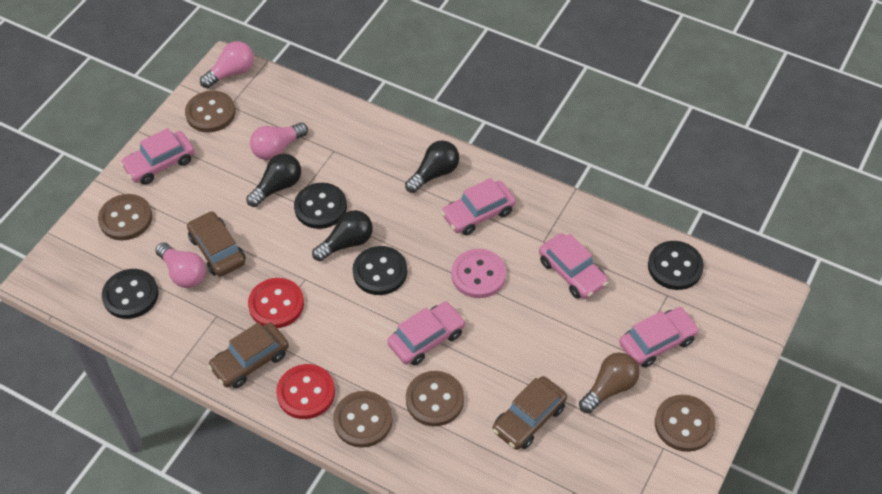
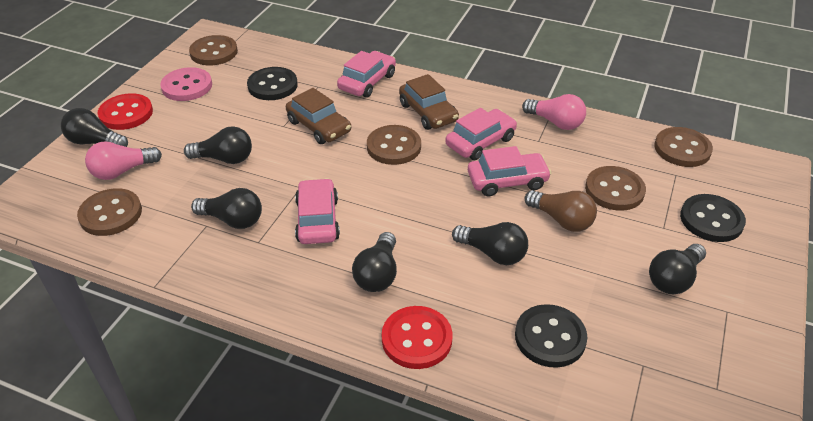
black button: 4 -> 3
black light bulb: 3 -> 6
brown car: 3 -> 2
pink car: 5 -> 4
pink light bulb: 3 -> 2

